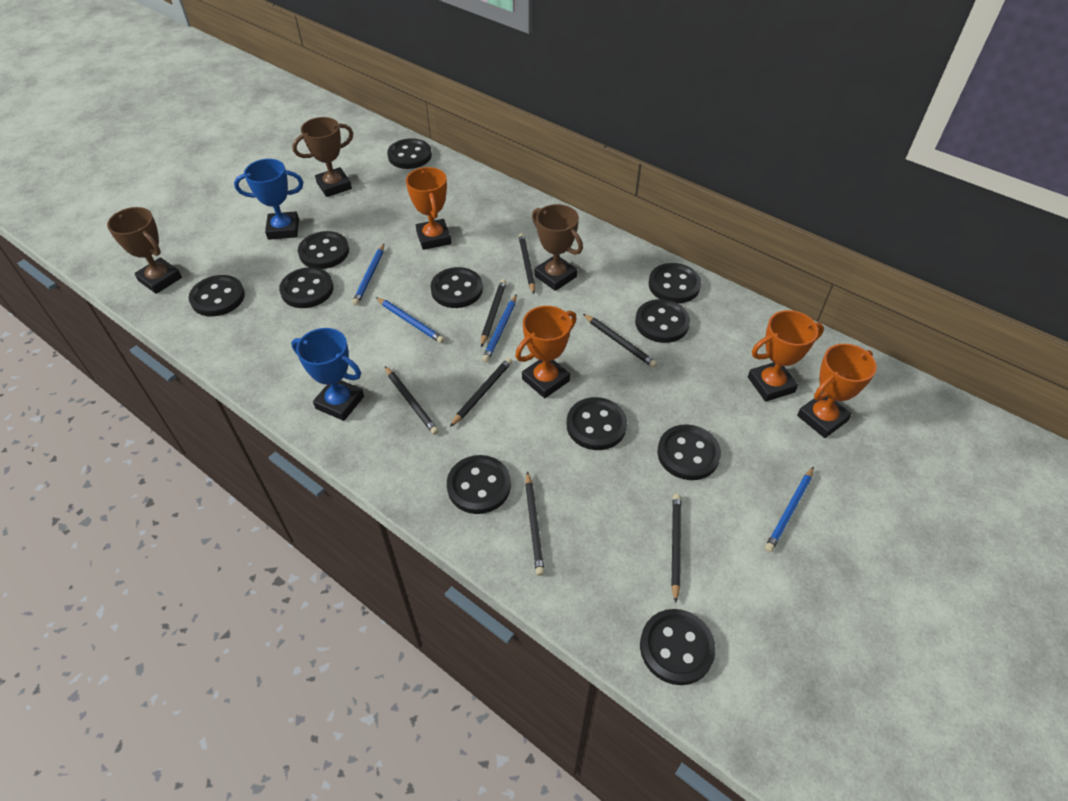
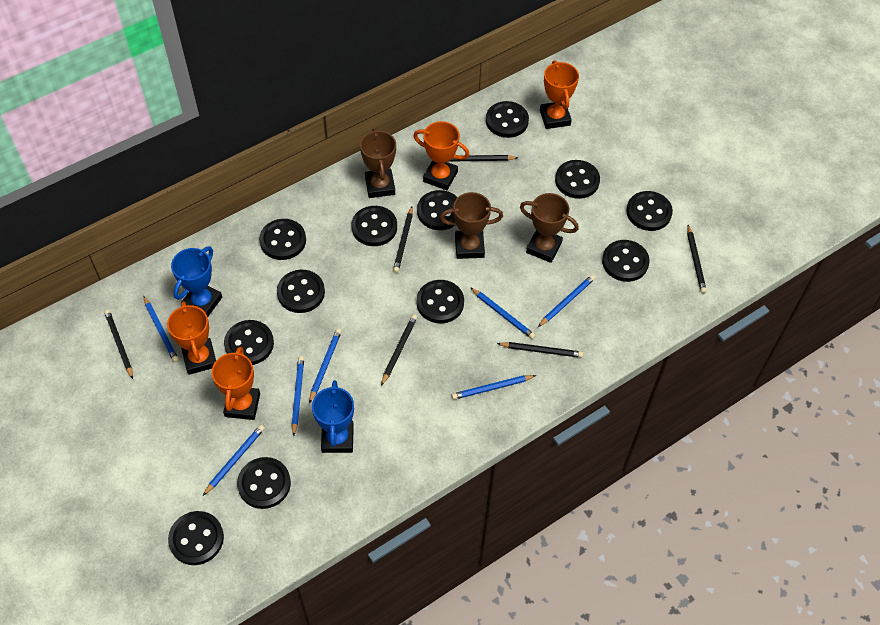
black button: 11 -> 12
black pencil: 7 -> 6
blue pencil: 4 -> 7

